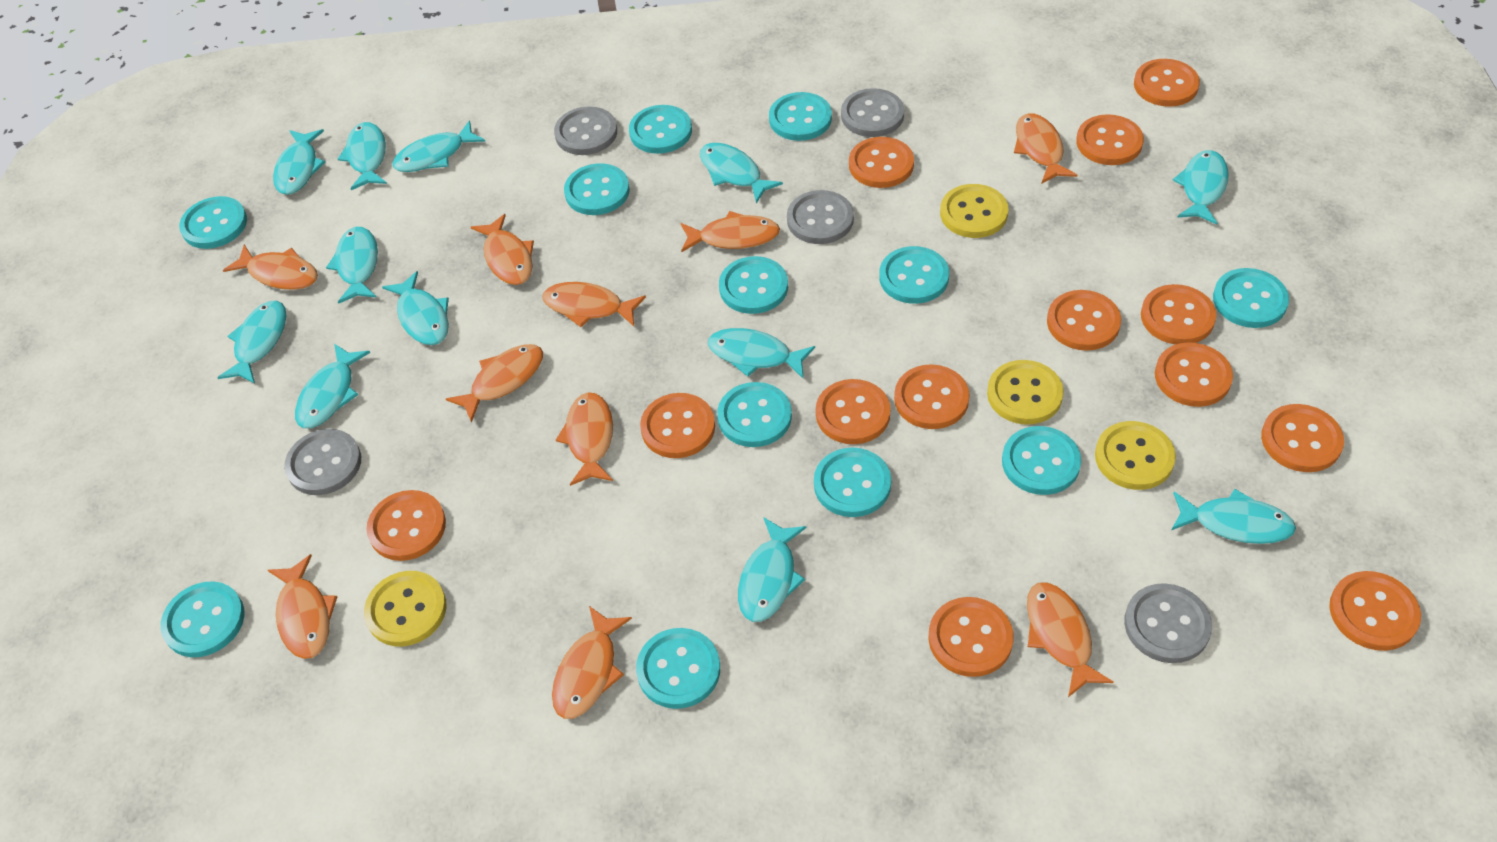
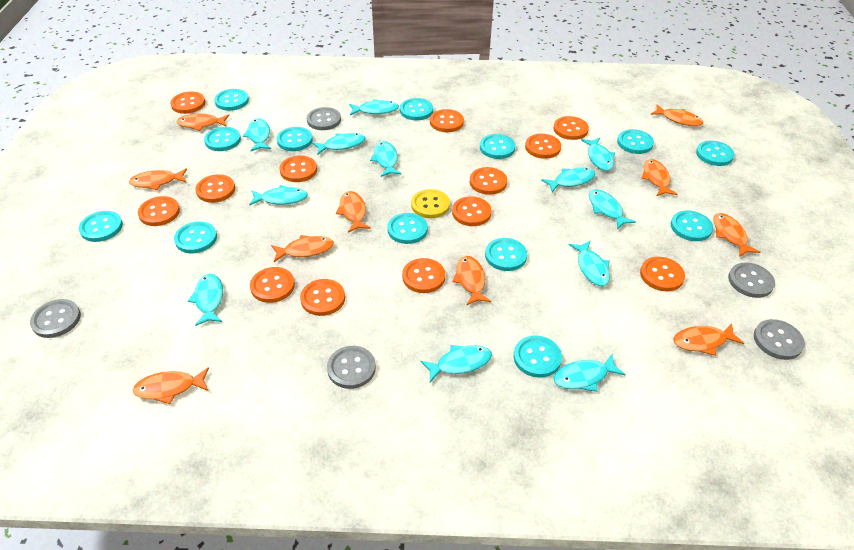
turquoise button: 12 -> 13
yellow button: 4 -> 1

